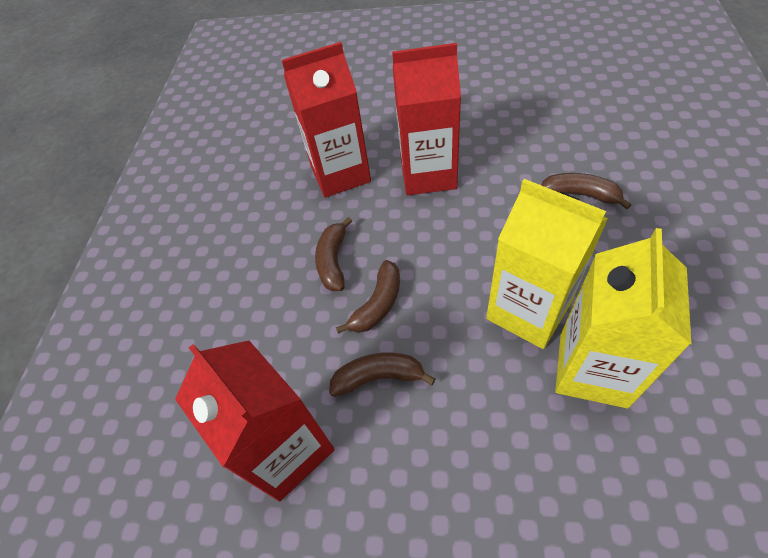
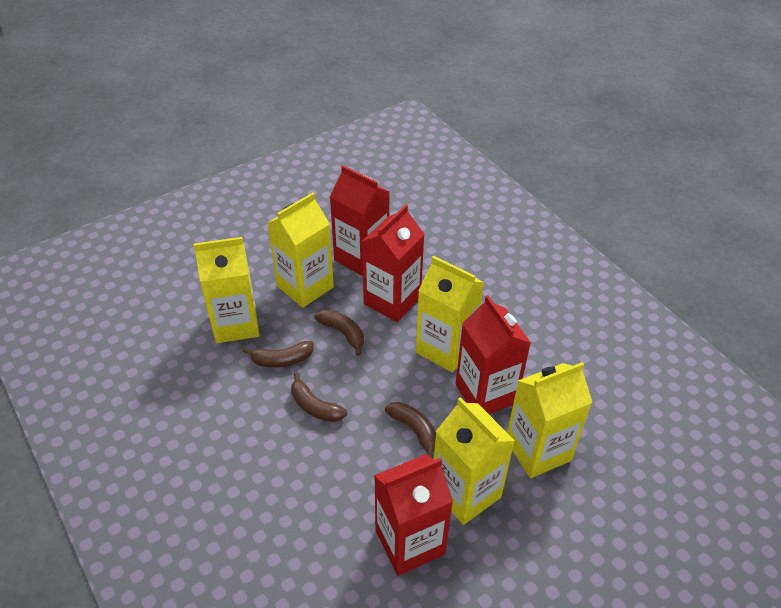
red carton: 3 -> 4
yellow carton: 2 -> 5

